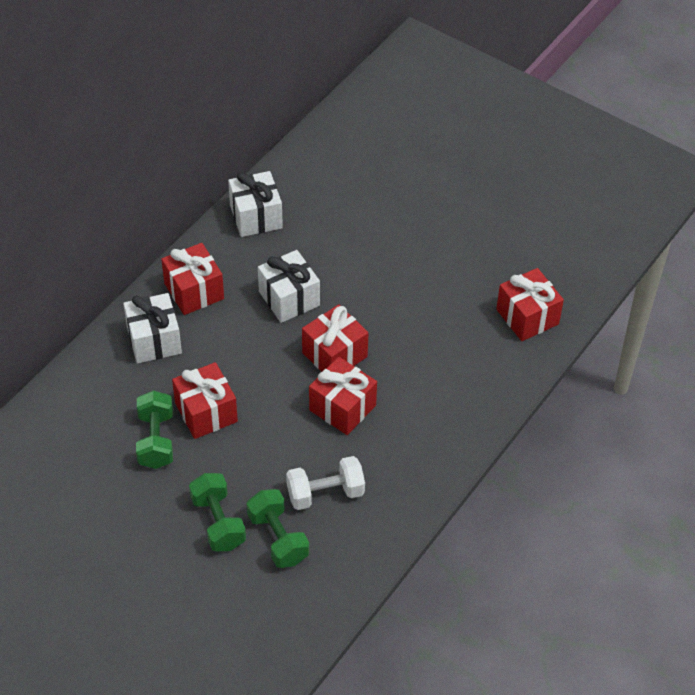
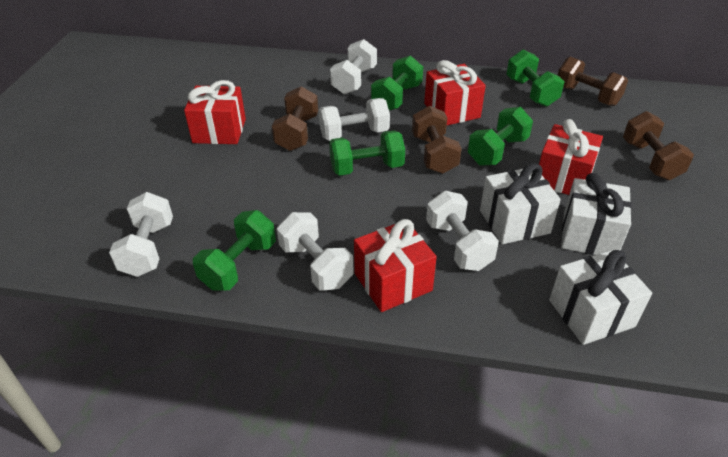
brown dumbbell: 0 -> 4
green dumbbell: 3 -> 5
red gift: 5 -> 4
white dumbbell: 1 -> 5

